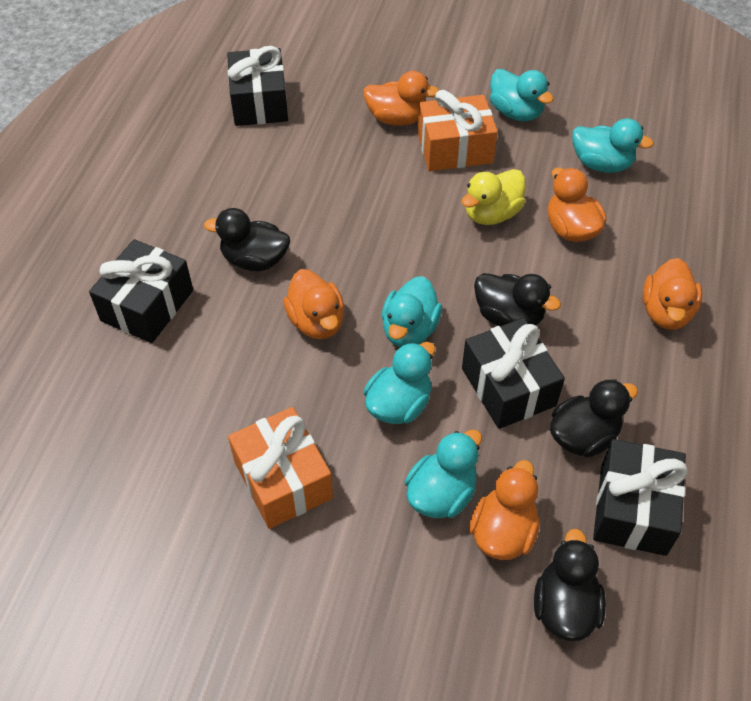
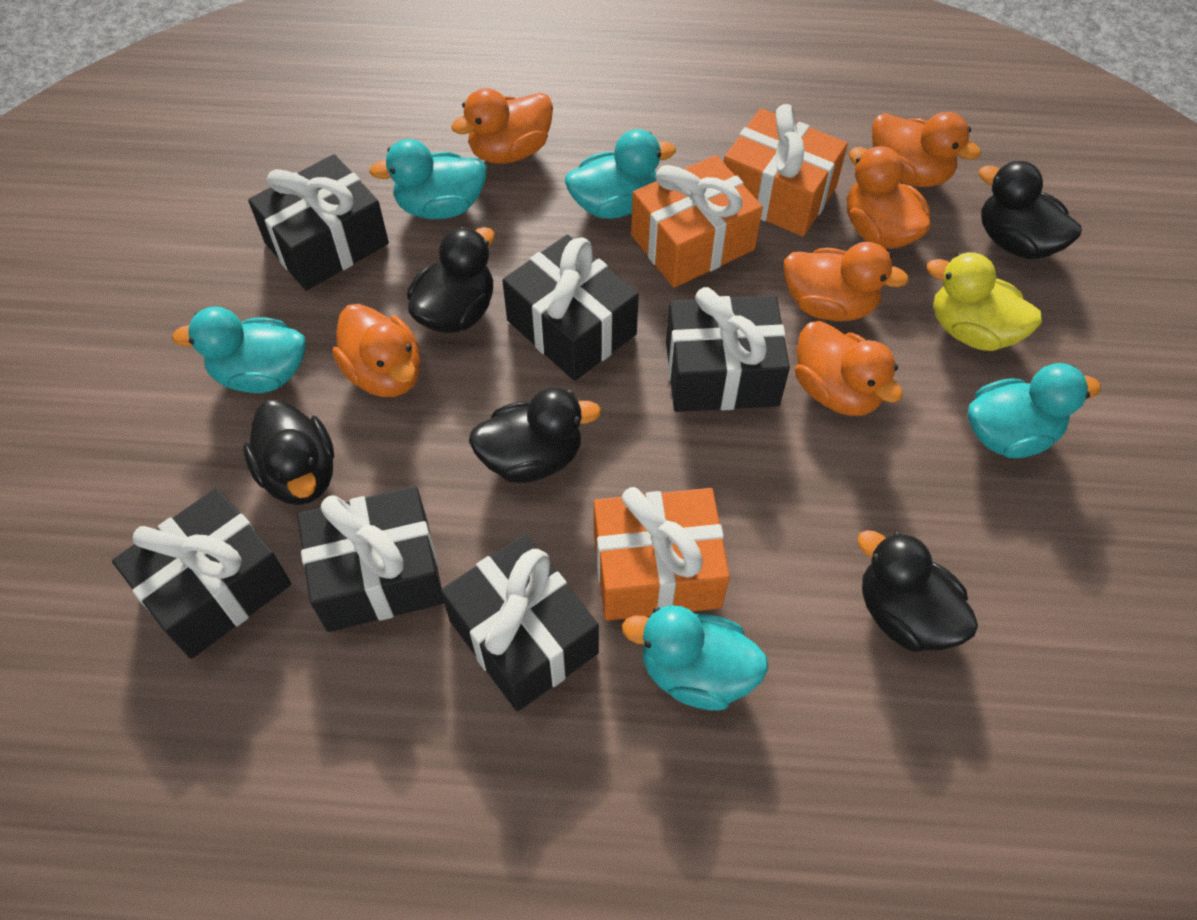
black duck: 4 -> 5
black gift: 4 -> 6
orange duck: 5 -> 6
orange gift: 2 -> 3

